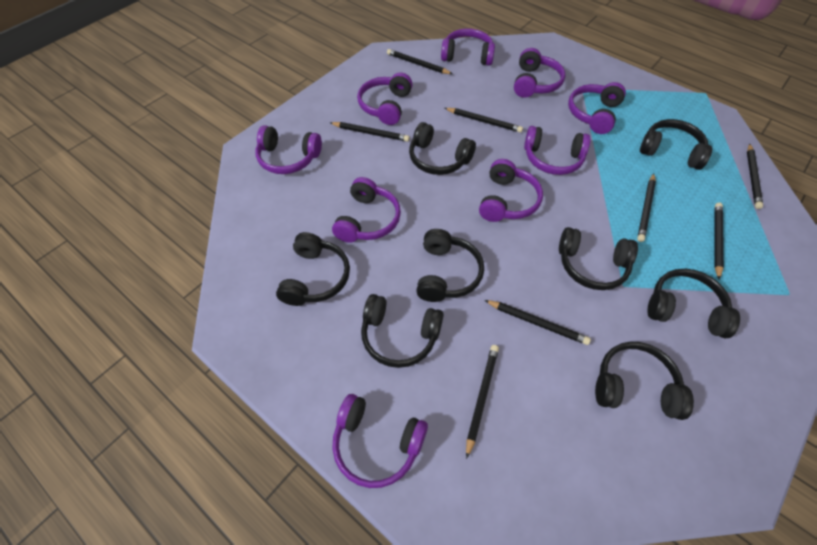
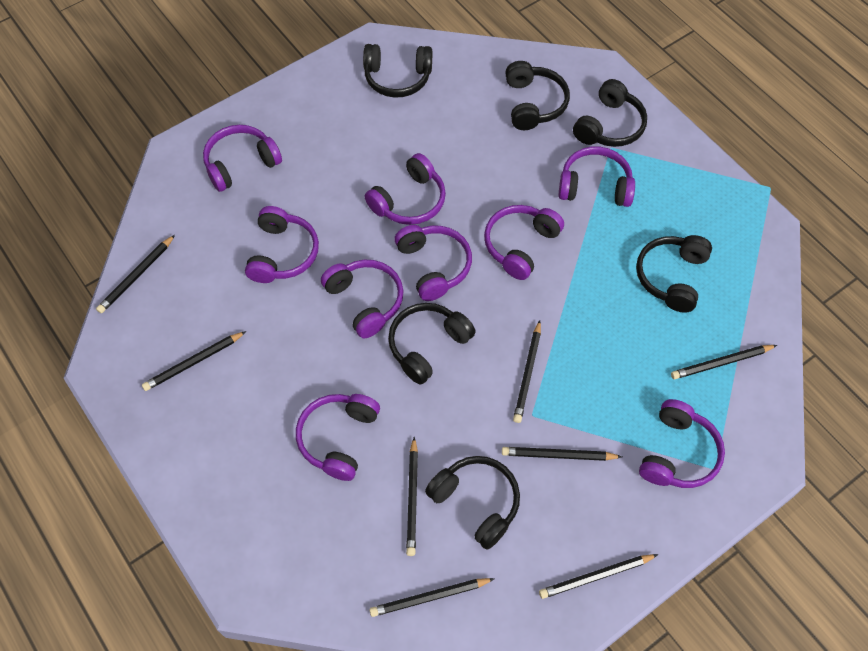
black headphones: 8 -> 6

